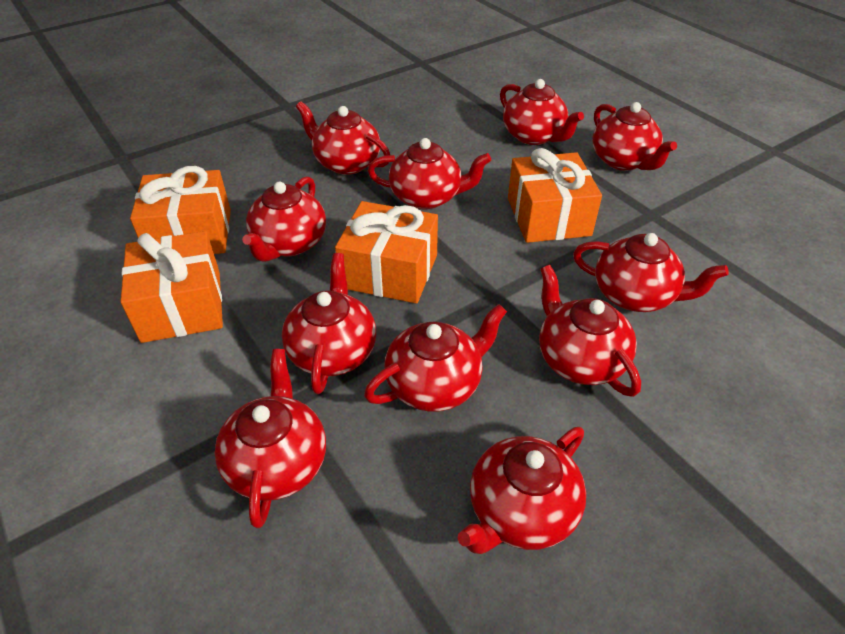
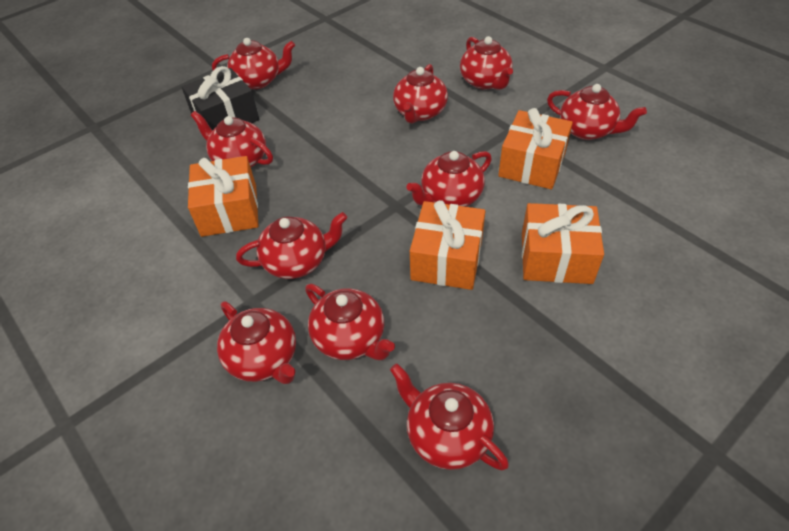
black gift: 0 -> 1
red teapot: 11 -> 10

